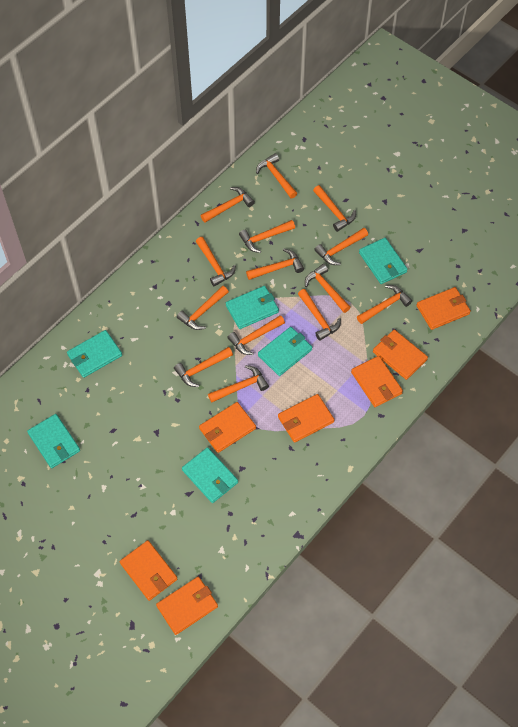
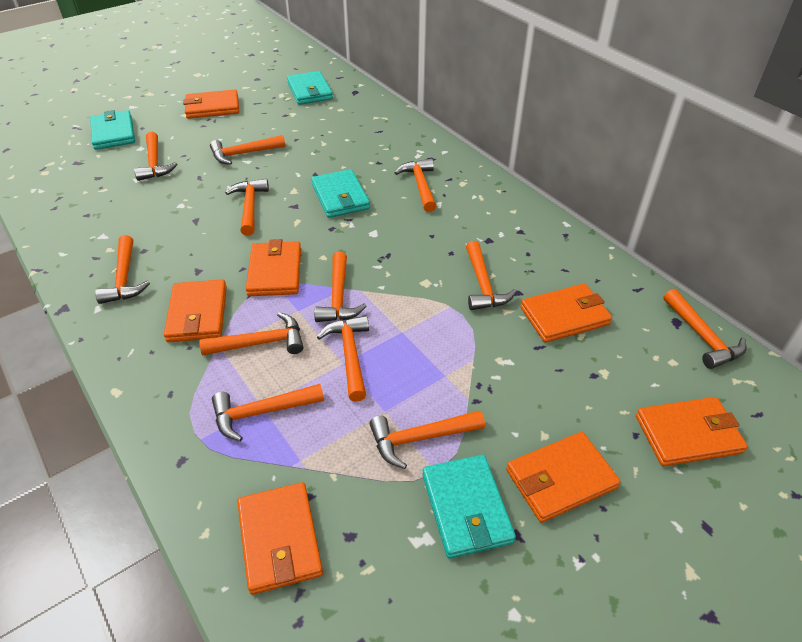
orange hammer: 14 -> 12
turquoise wallet: 6 -> 4

